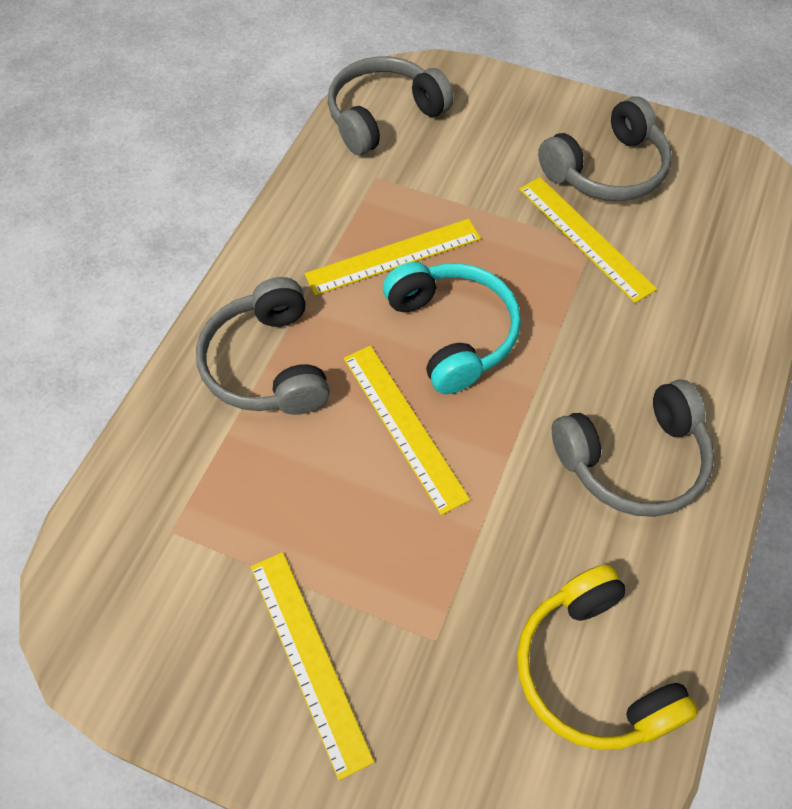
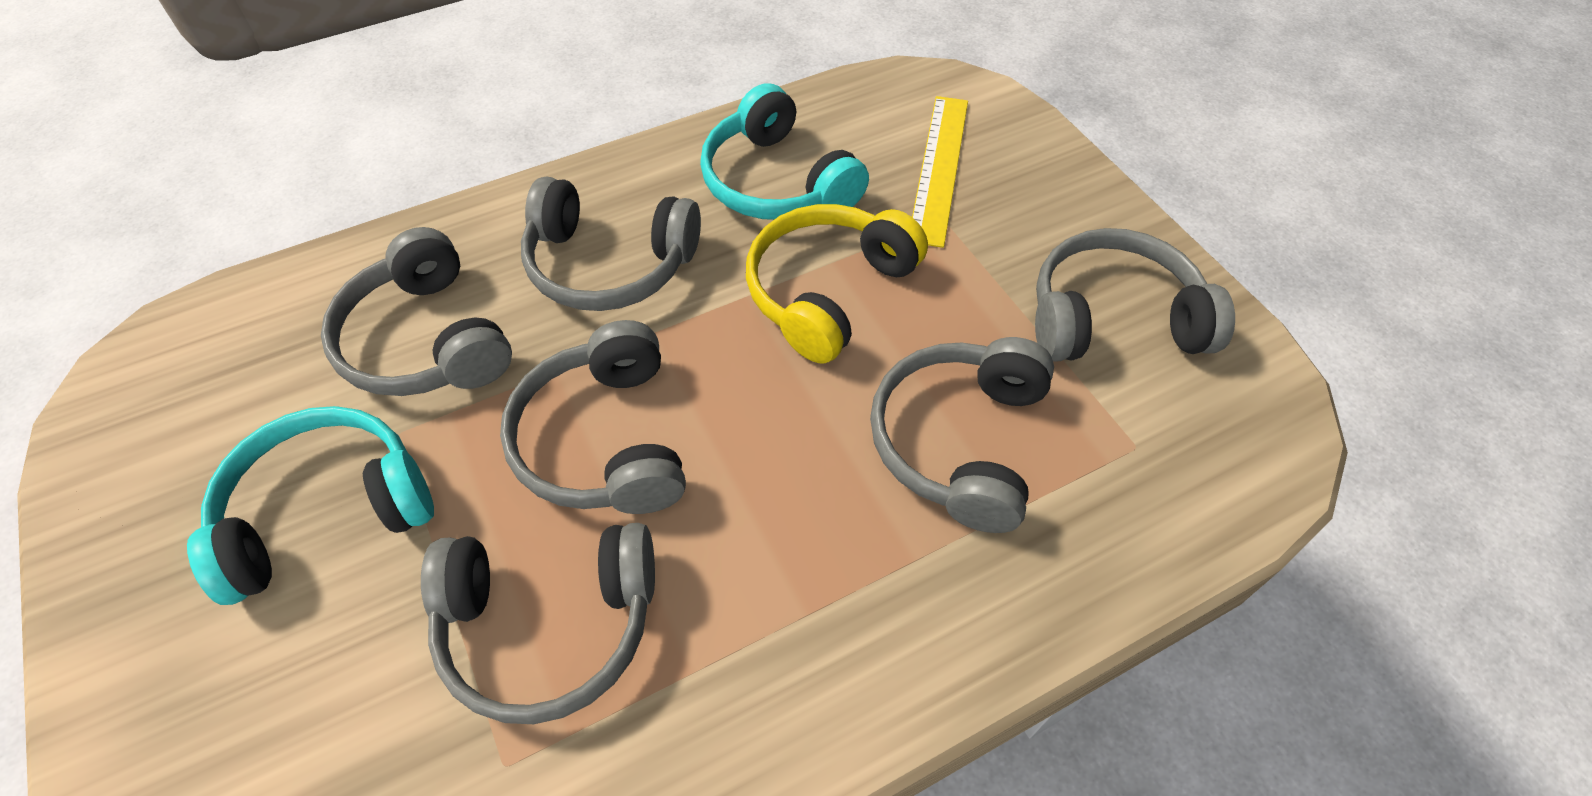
grey headphones: 4 -> 6
turquoise headphones: 1 -> 2
yellow ruler: 4 -> 1

